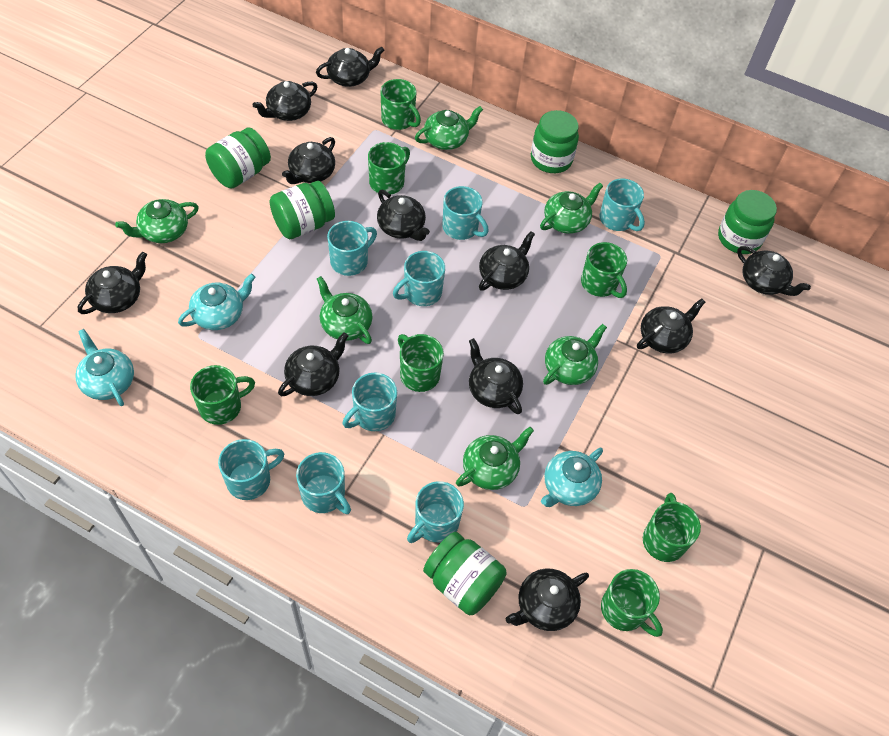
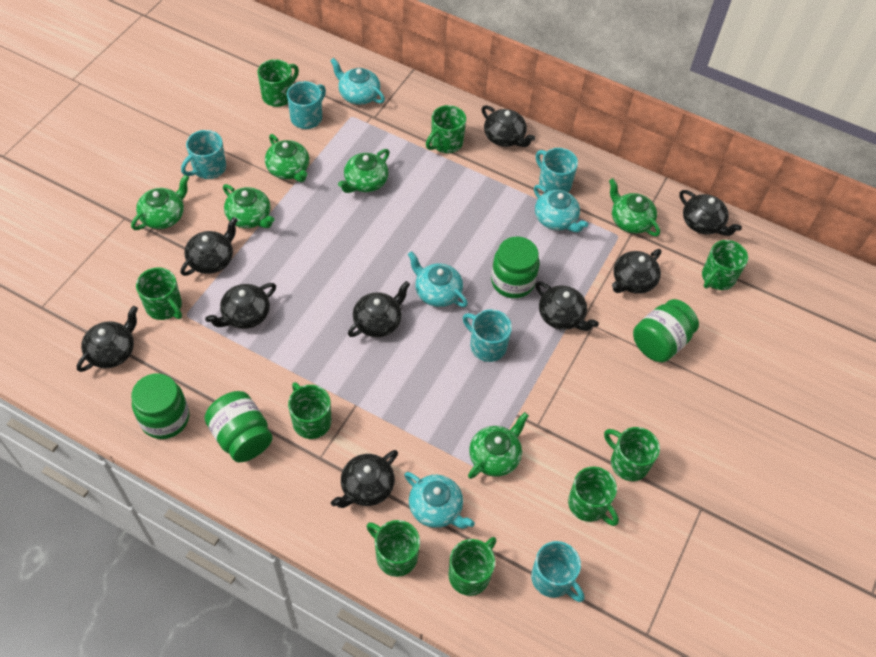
black teapot: 11 -> 9
green jar: 5 -> 4
green mug: 7 -> 9
turquoise mug: 8 -> 5
turquoise teapot: 3 -> 4

